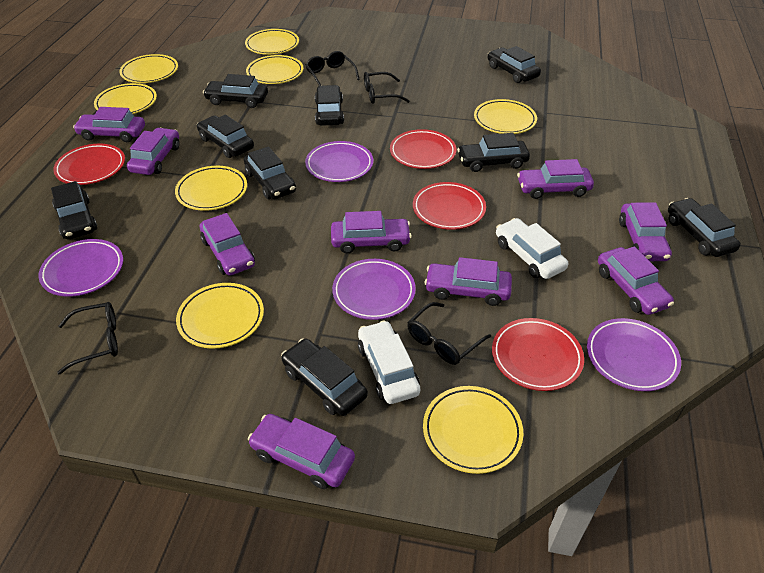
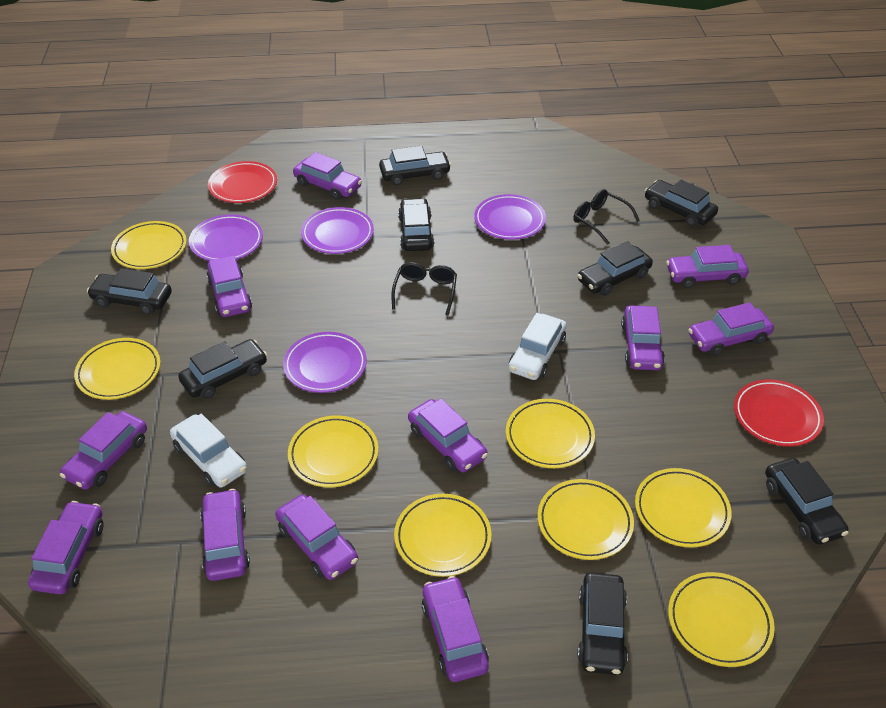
black car: 9 -> 8
black glasses: 4 -> 2
purple car: 9 -> 11
red plate: 4 -> 2

